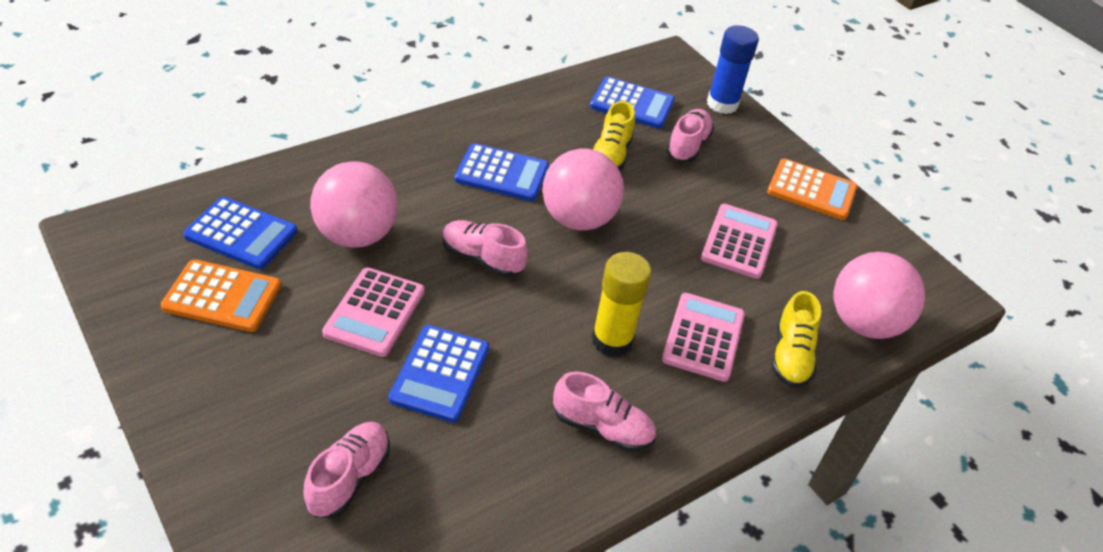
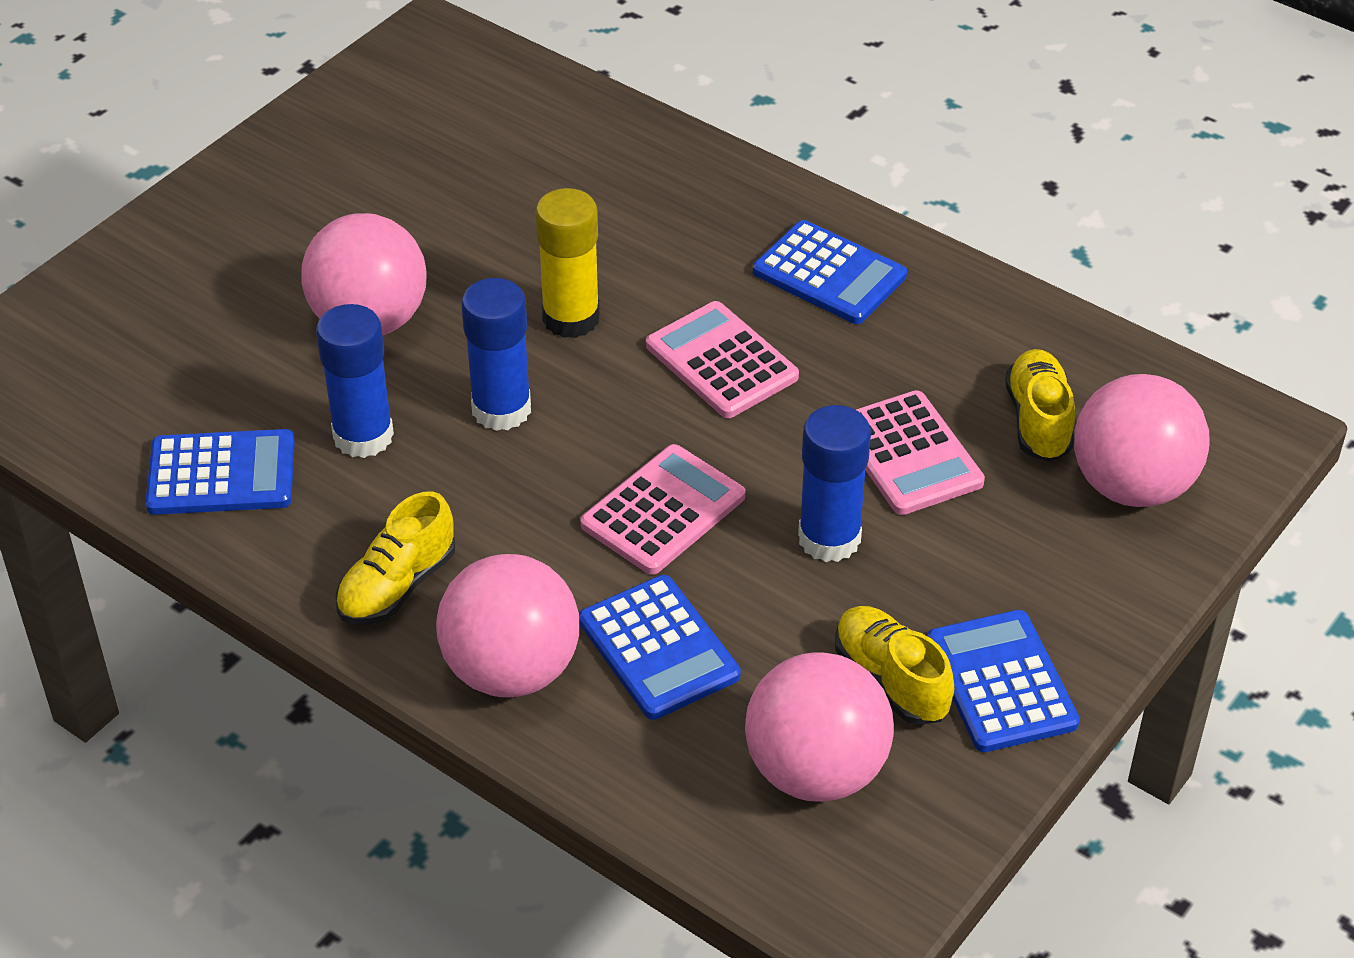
blue glue stick: 1 -> 3
orange calculator: 2 -> 0
pink ball: 3 -> 4
pink shoe: 4 -> 0
yellow shoe: 2 -> 3

